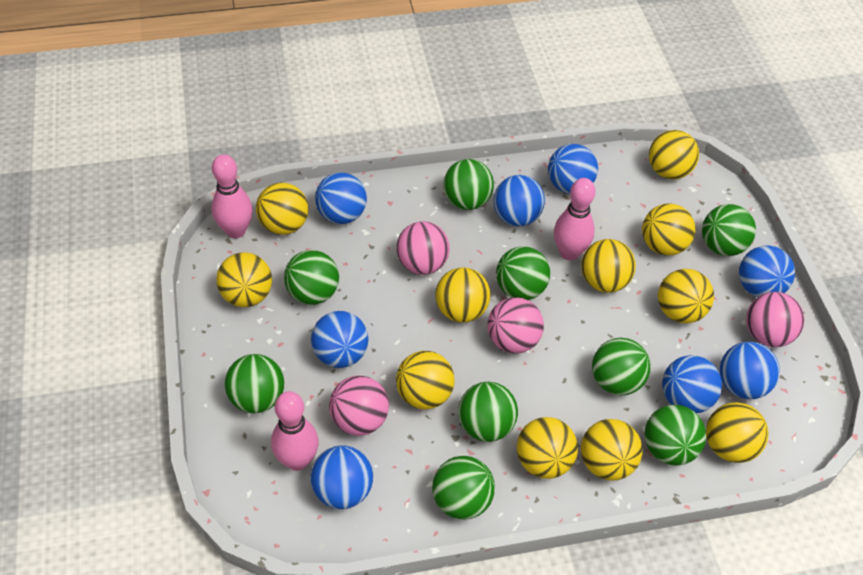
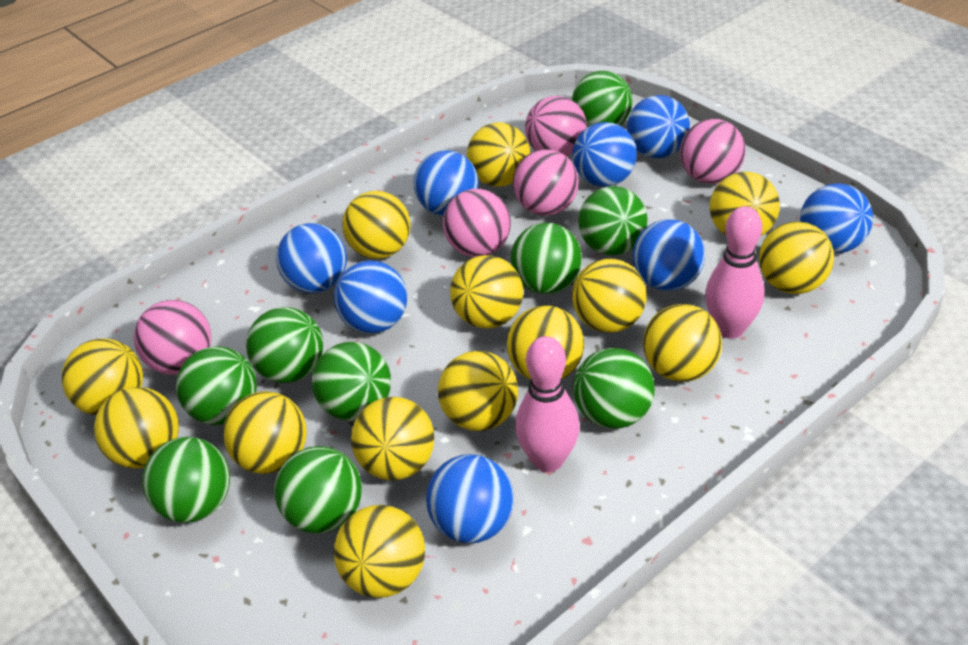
pink ball: 4 -> 5
pink bowling pin: 3 -> 2
yellow ball: 11 -> 14

